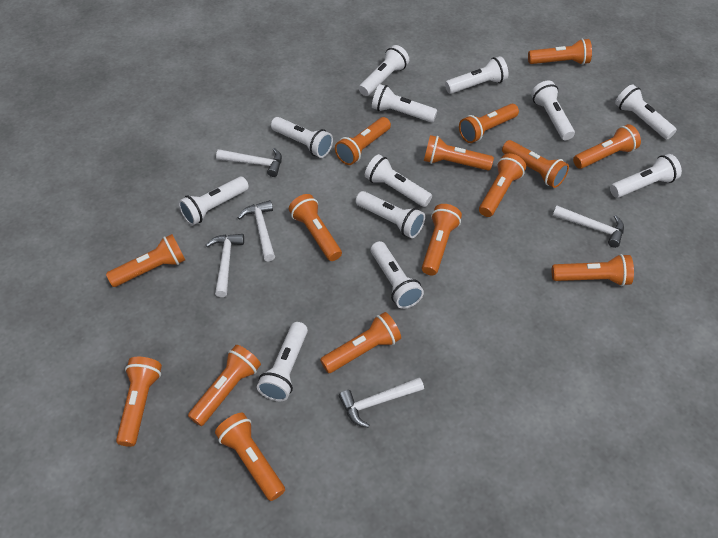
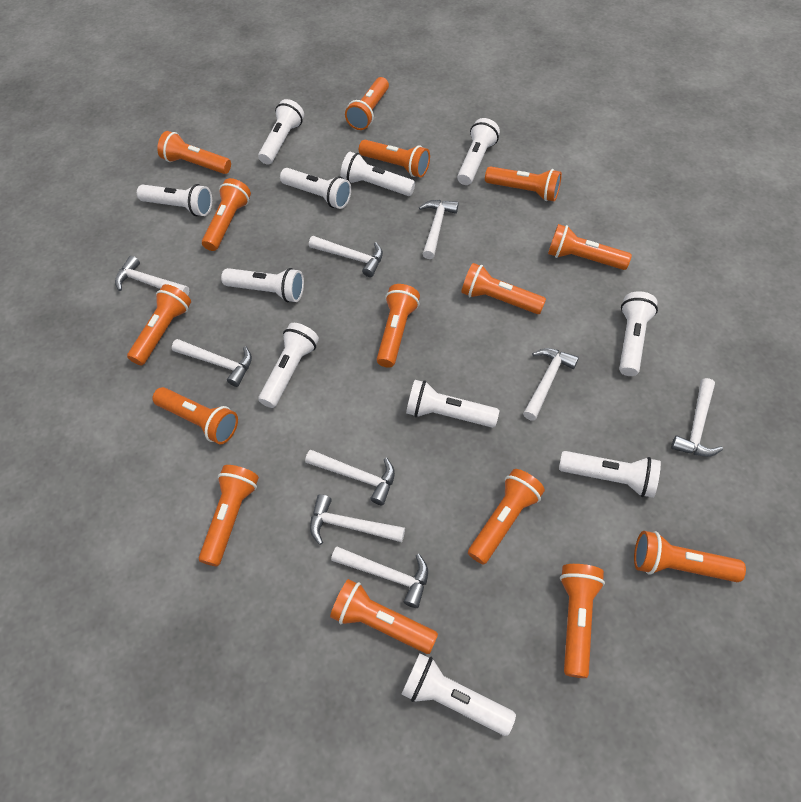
white flashlight: 12 -> 11
white hammer: 5 -> 9

